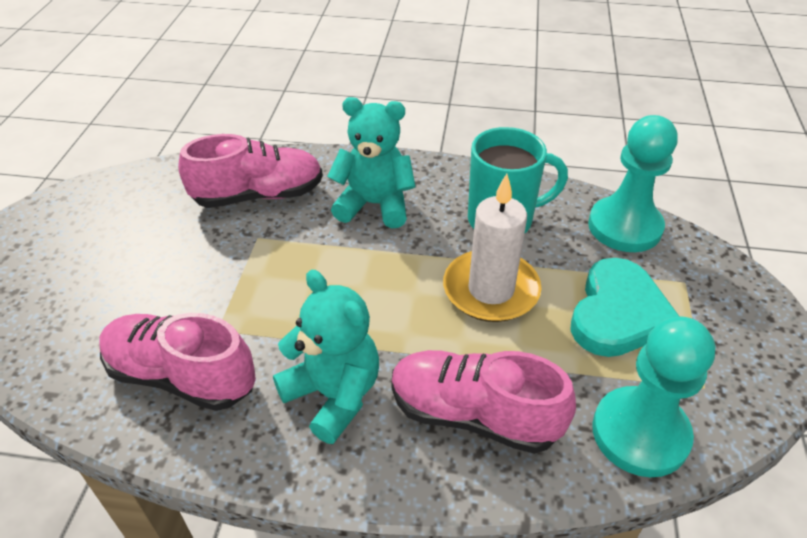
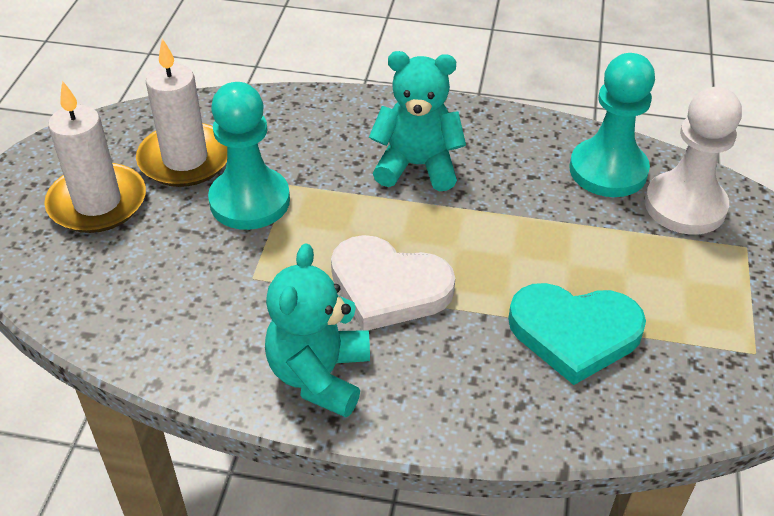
pink shoe: 3 -> 0
turquoise mug: 1 -> 0
white candle: 1 -> 2
white heart: 0 -> 1
white pawn: 0 -> 1

